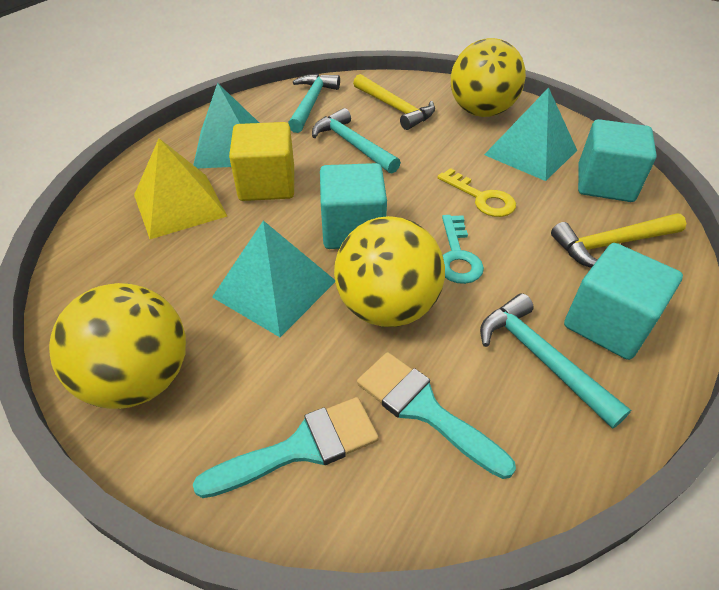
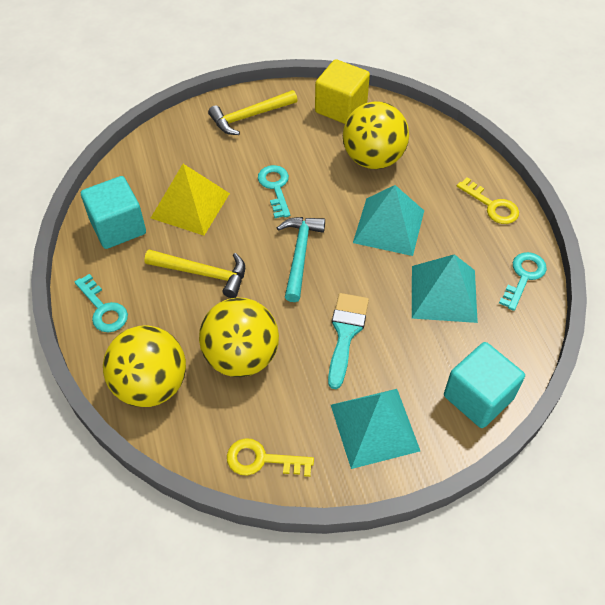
turquoise brush: 2 -> 1
turquoise cube: 3 -> 2
turquoise hammer: 3 -> 1
turquoise key: 1 -> 3
yellow key: 1 -> 2

